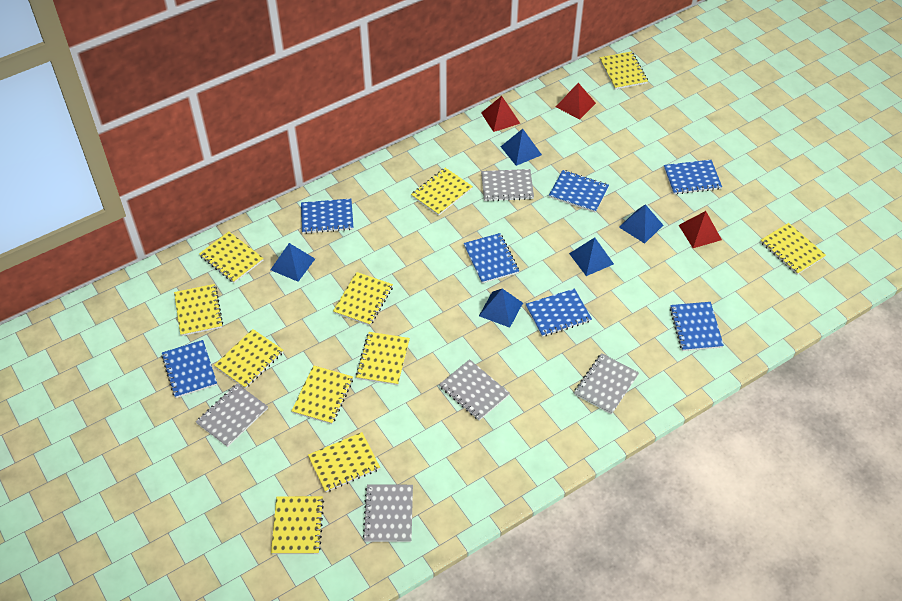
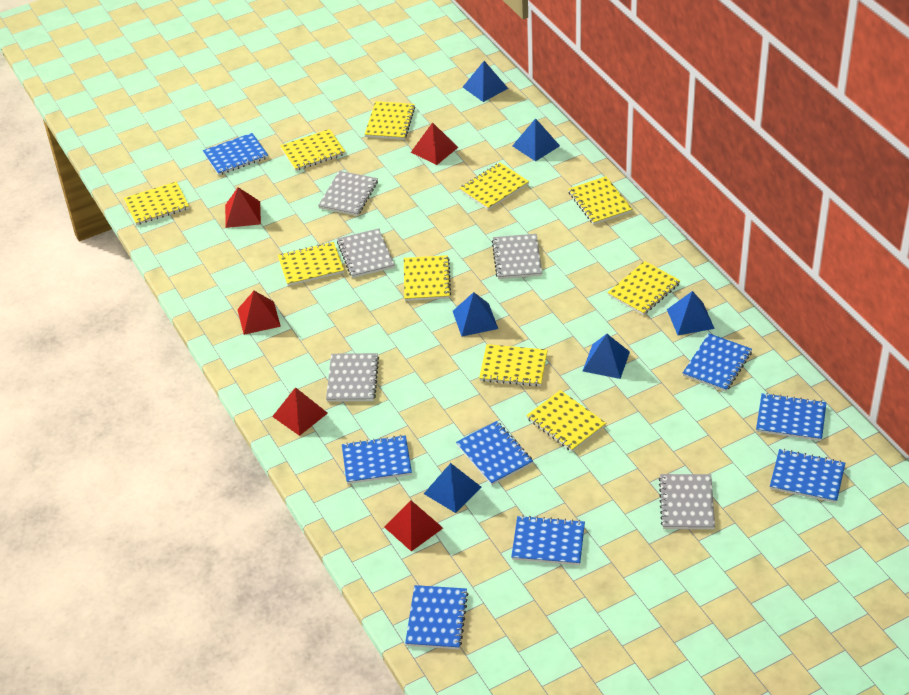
blue notebook: 7 -> 8
blue pyramid: 5 -> 6
red pyramid: 3 -> 5
yellow notebook: 11 -> 10

